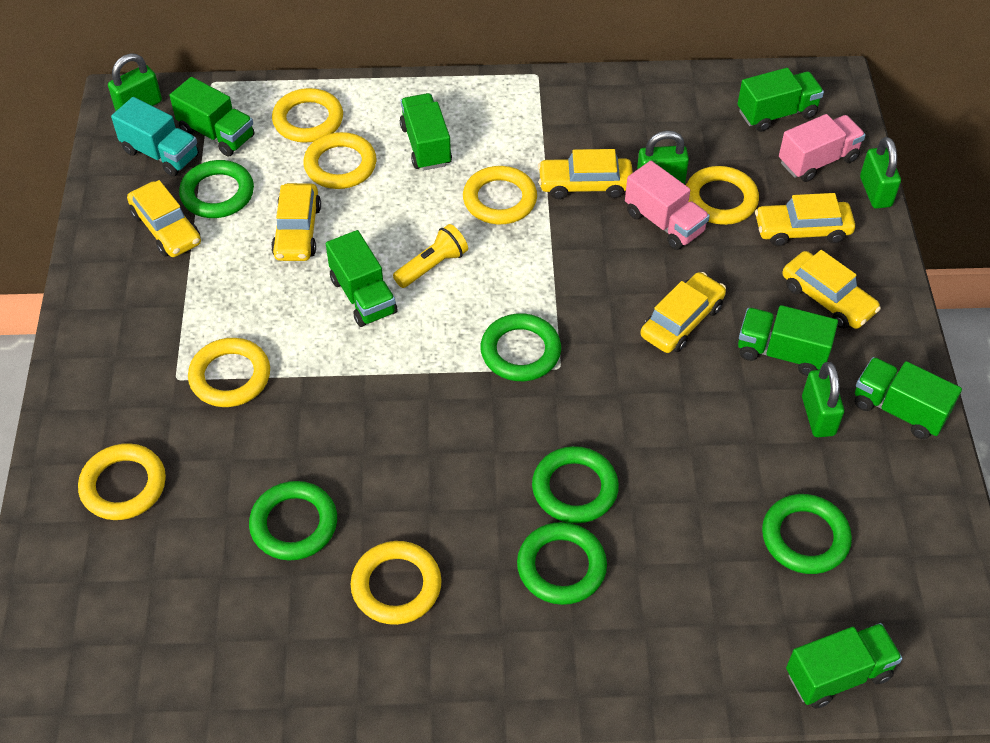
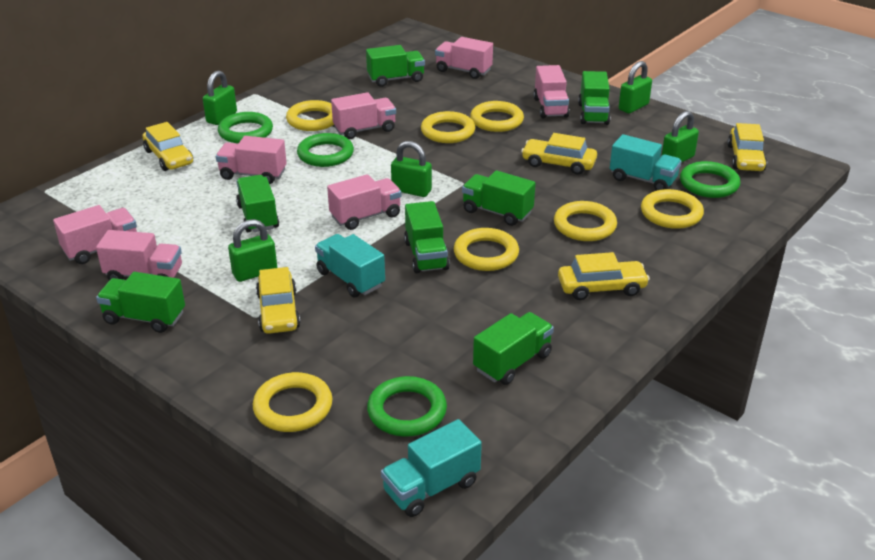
green padlock: 4 -> 5
green ring: 6 -> 4
pink truck: 2 -> 7
turquoise truck: 1 -> 3
yellow car: 6 -> 5
yellow flashlight: 1 -> 0

